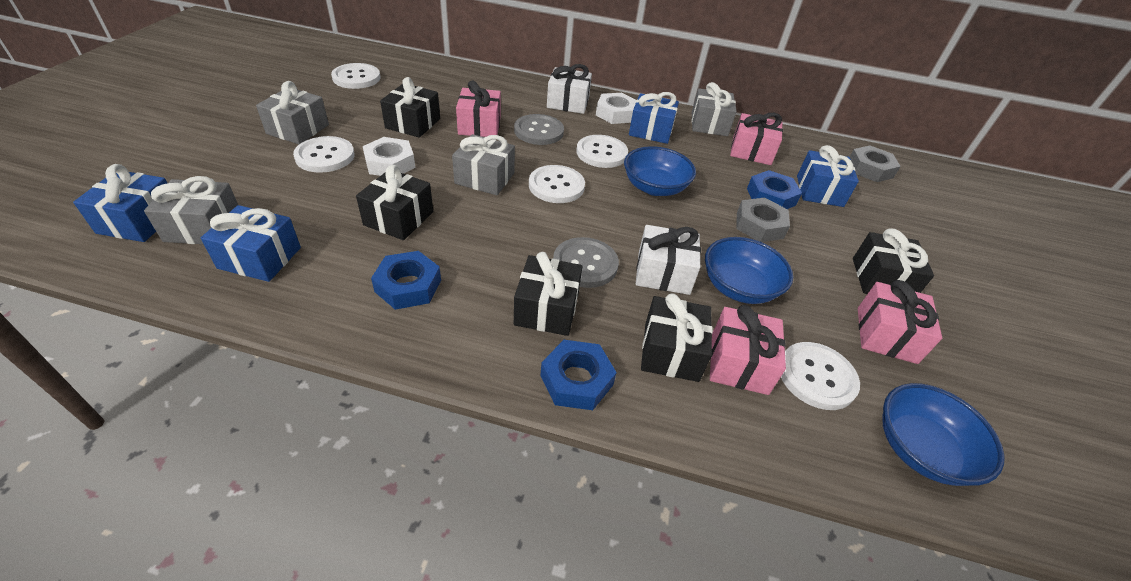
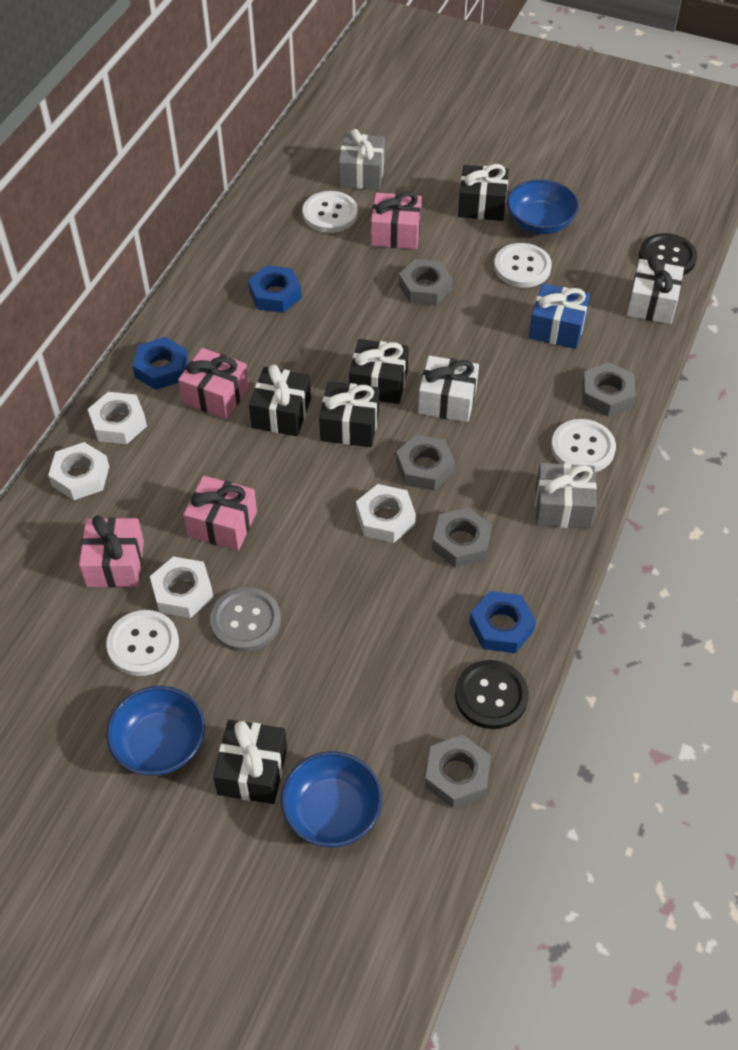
black button: 0 -> 2
blue gift: 4 -> 1
grey button: 2 -> 1
grey gift: 4 -> 2
grey nut: 2 -> 5
white button: 5 -> 4
white nut: 2 -> 4

